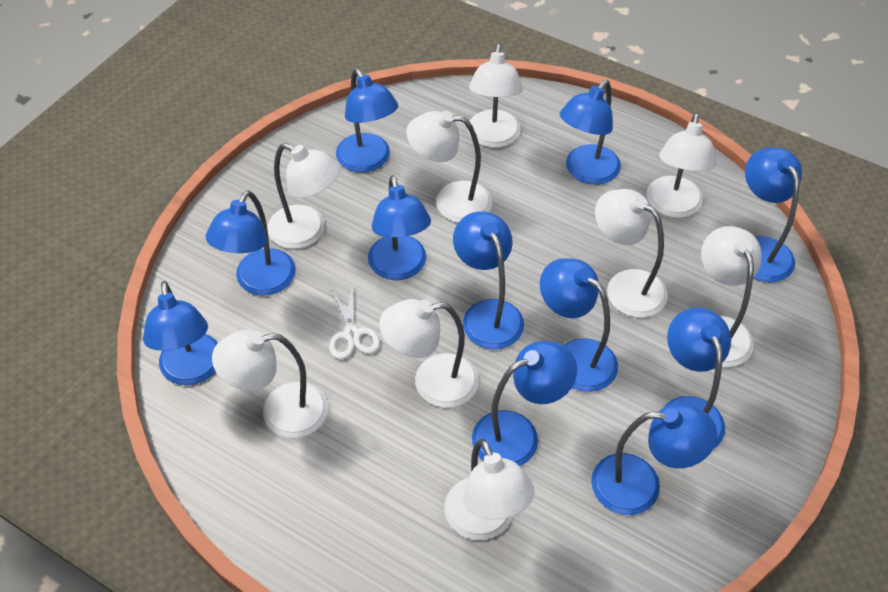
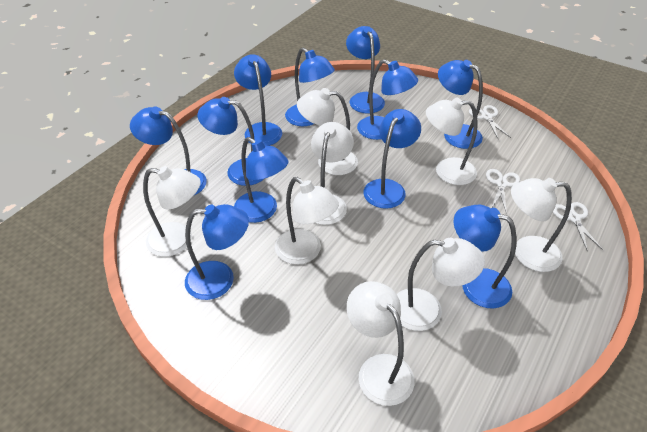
white lamp: 9 -> 8
white scissors: 1 -> 3

